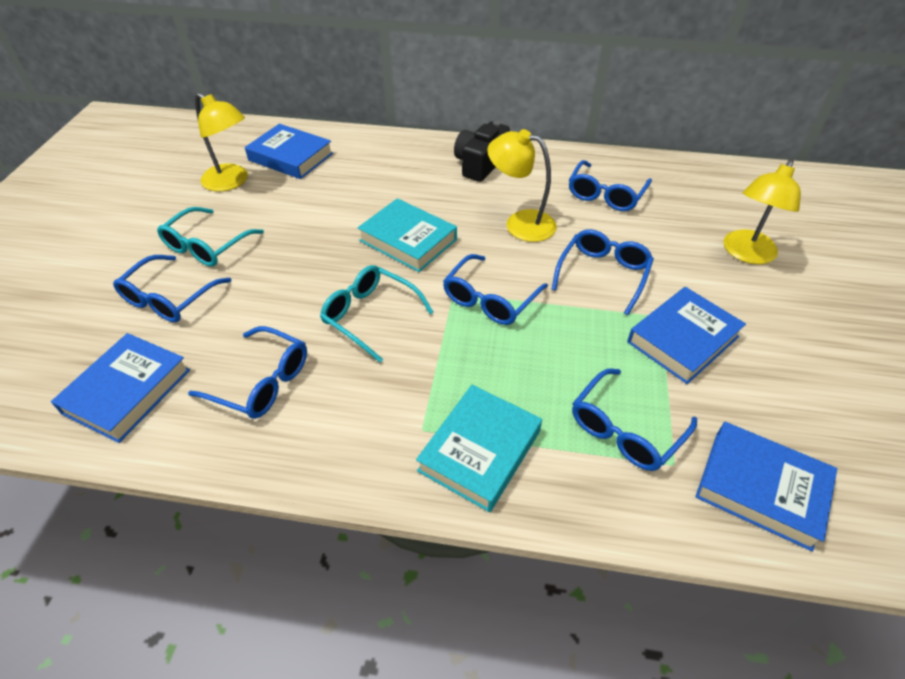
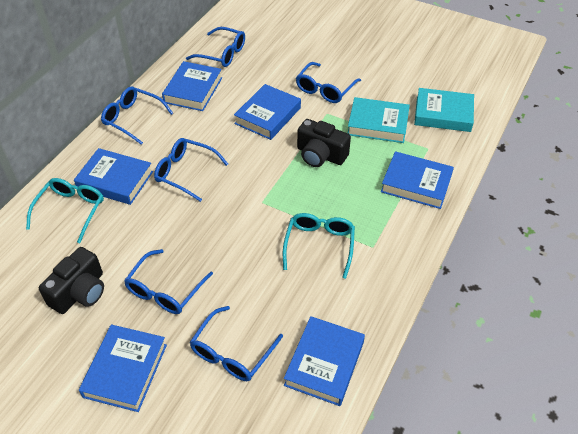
black camera: 1 -> 2
blue book: 4 -> 6
yellow lamp: 3 -> 0

